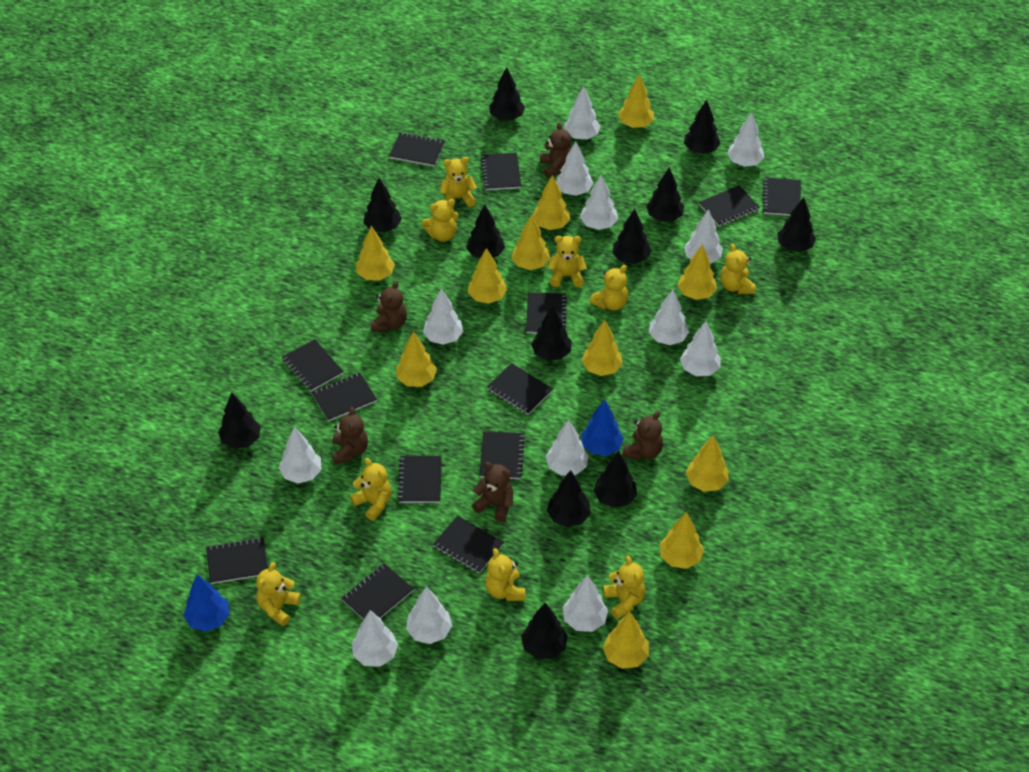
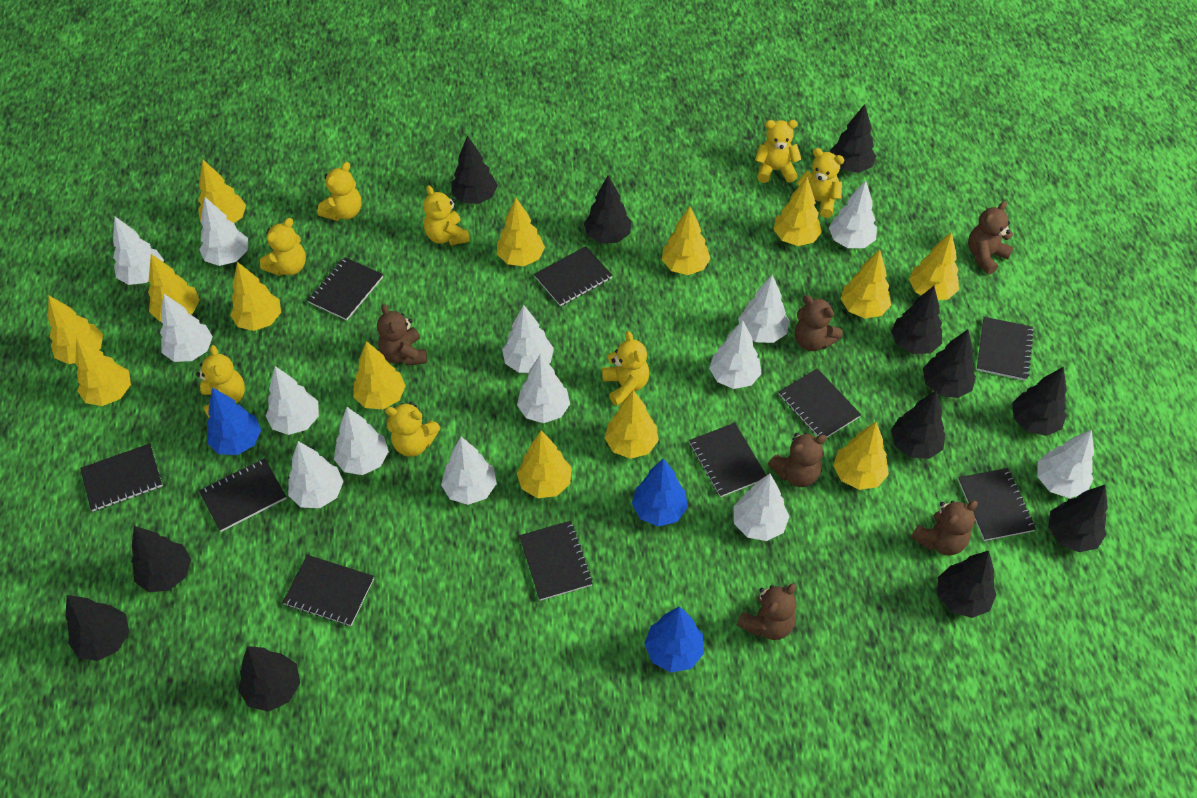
black notebook: 13 -> 10
blue tree: 2 -> 3
brown teddy bear: 5 -> 6
white tree: 13 -> 14
yellow teddy bear: 9 -> 8
yellow tree: 11 -> 14

